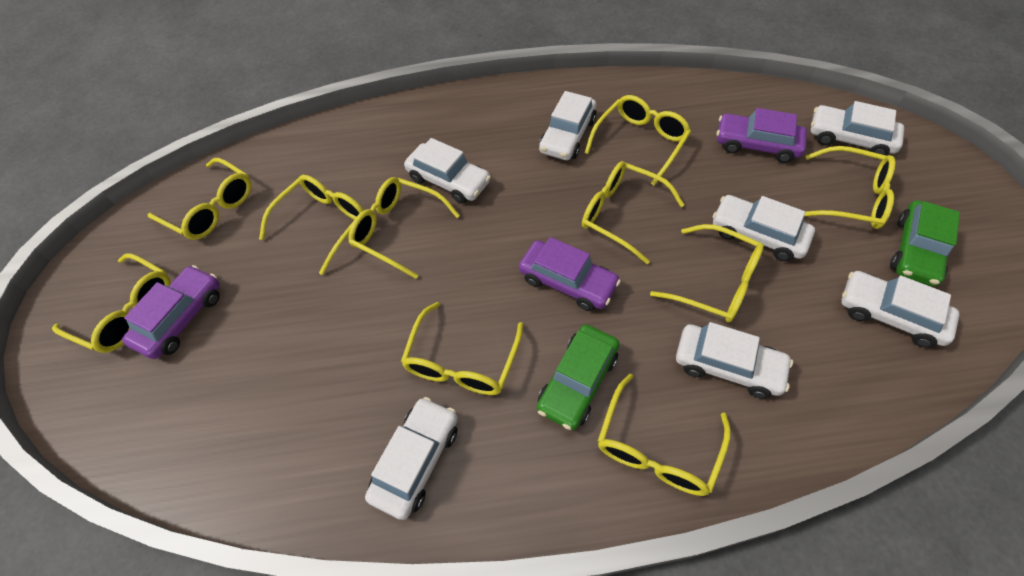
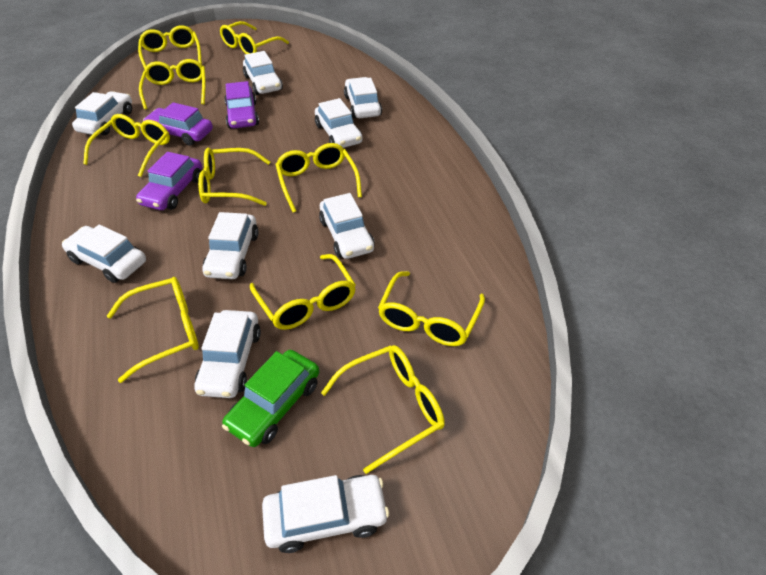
green car: 2 -> 1
white car: 7 -> 9

